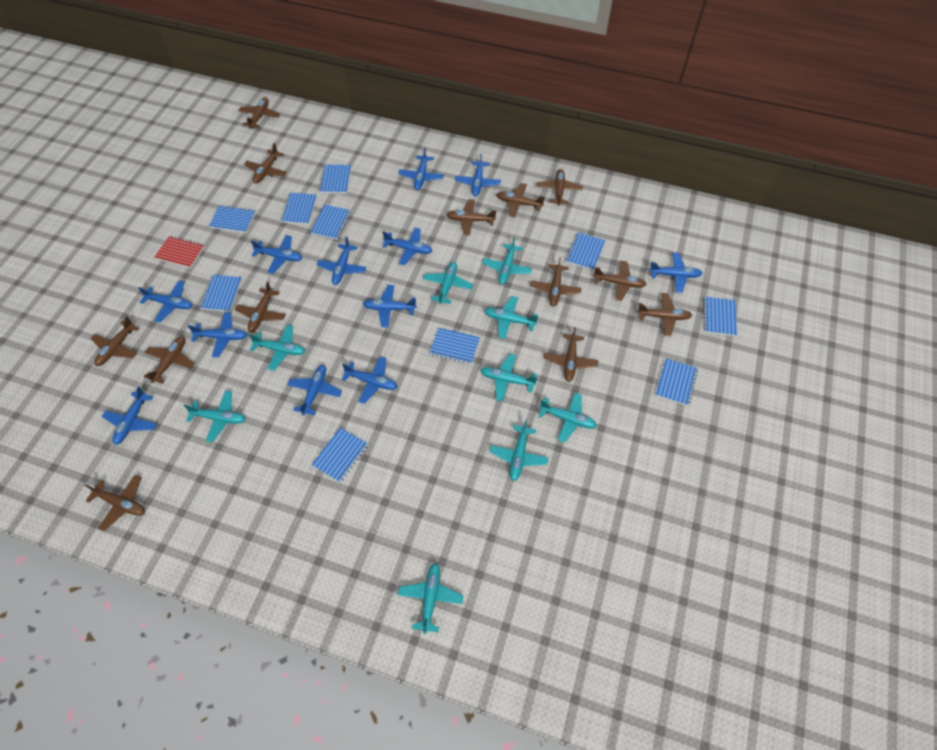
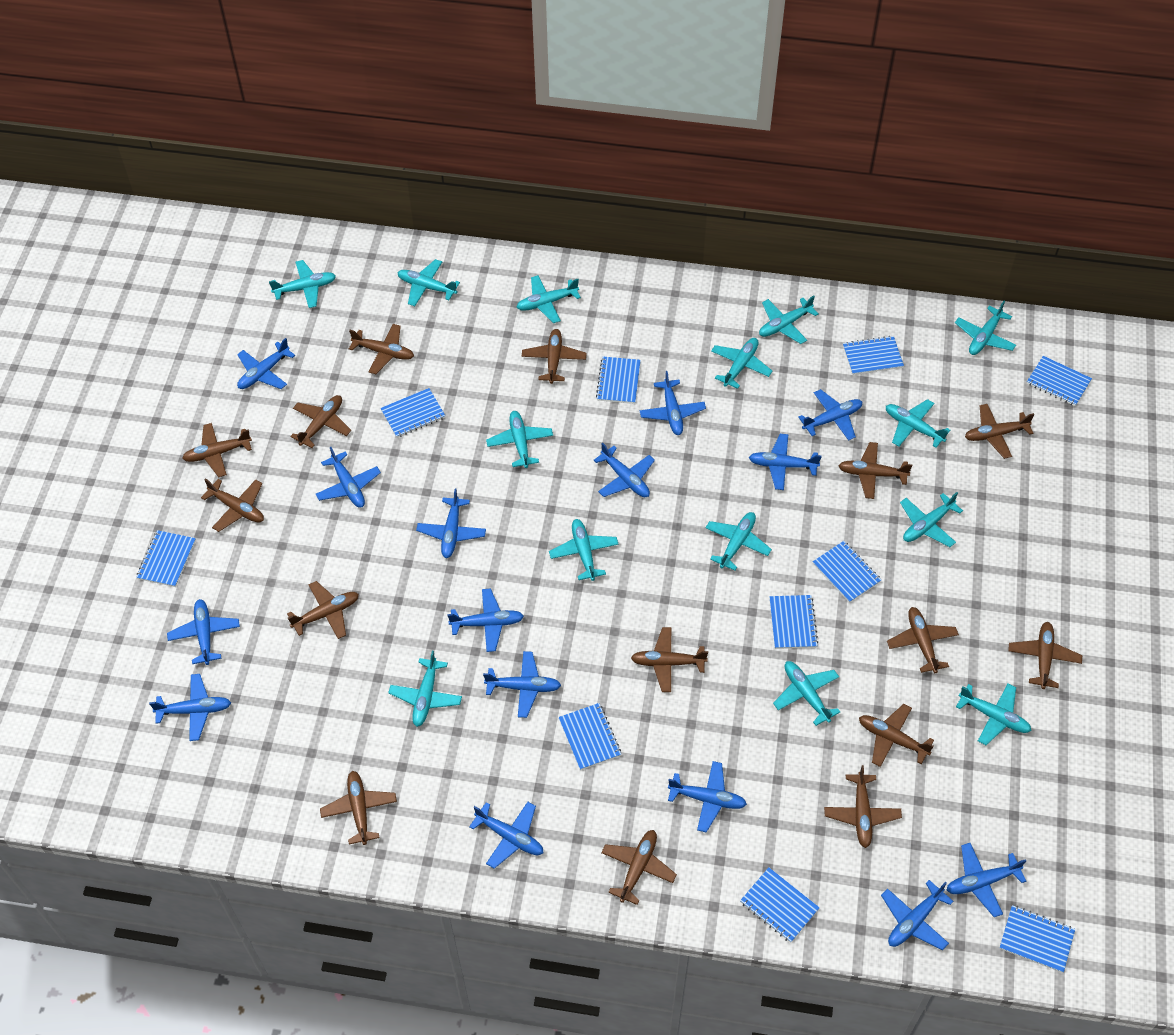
blue plane: 12 -> 15
brown plane: 13 -> 15
red notebook: 1 -> 0
turquoise plane: 9 -> 14

